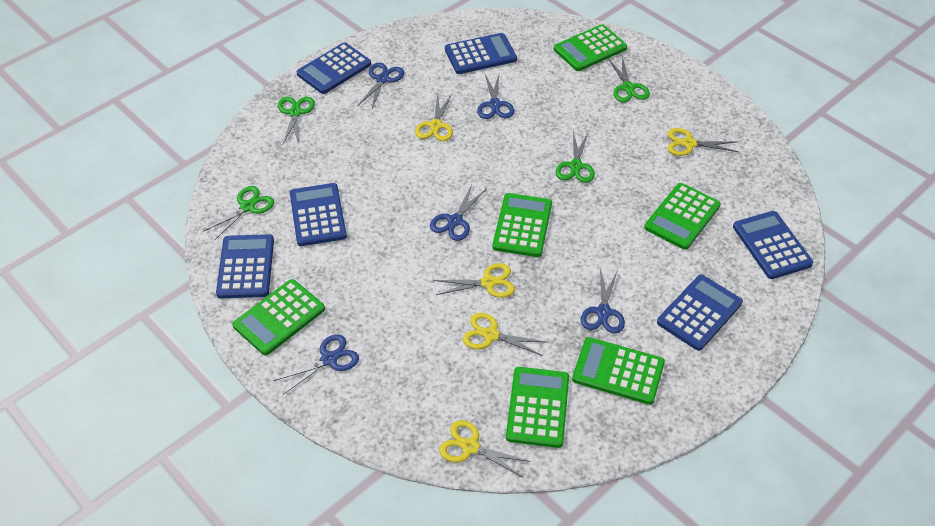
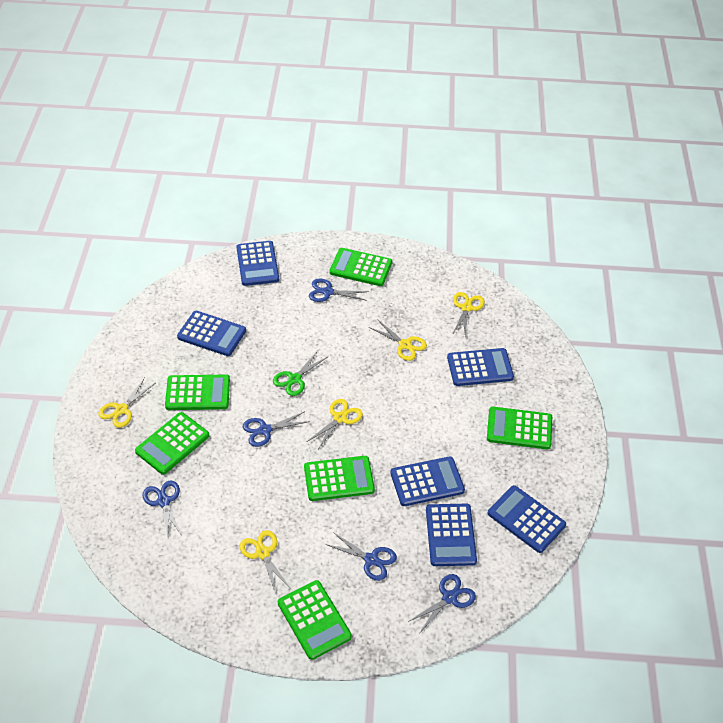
green scissors: 4 -> 1

